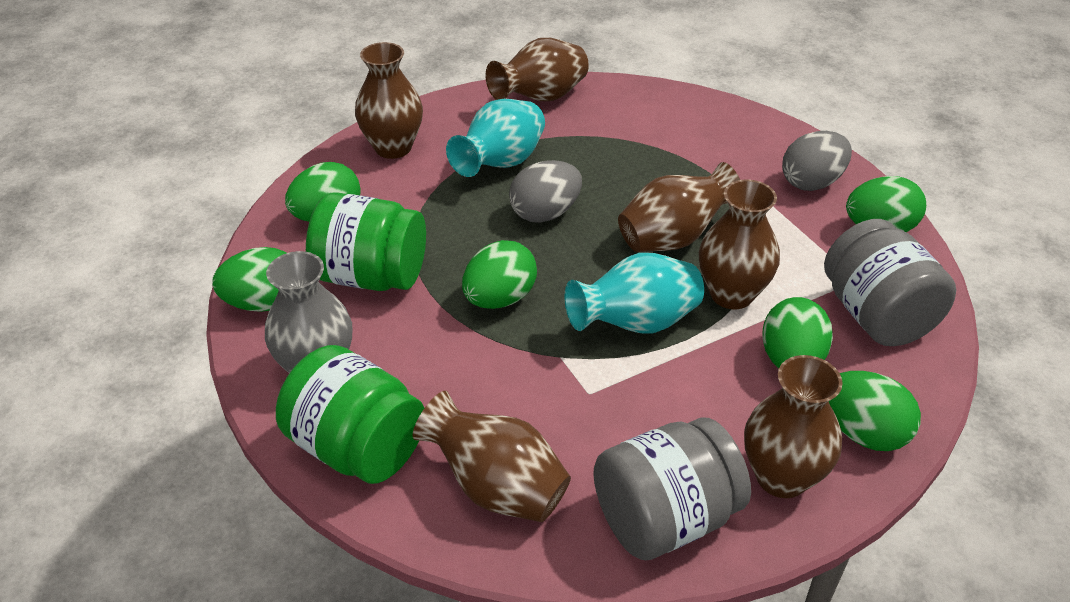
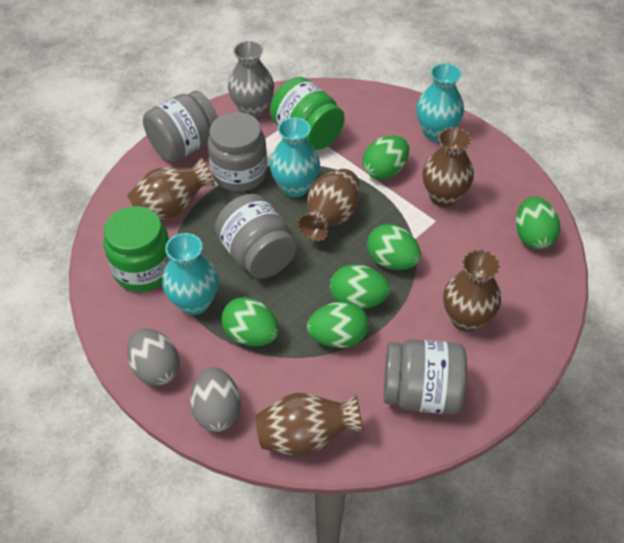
brown vase: 6 -> 5
grey jar: 2 -> 4
turquoise vase: 2 -> 3

